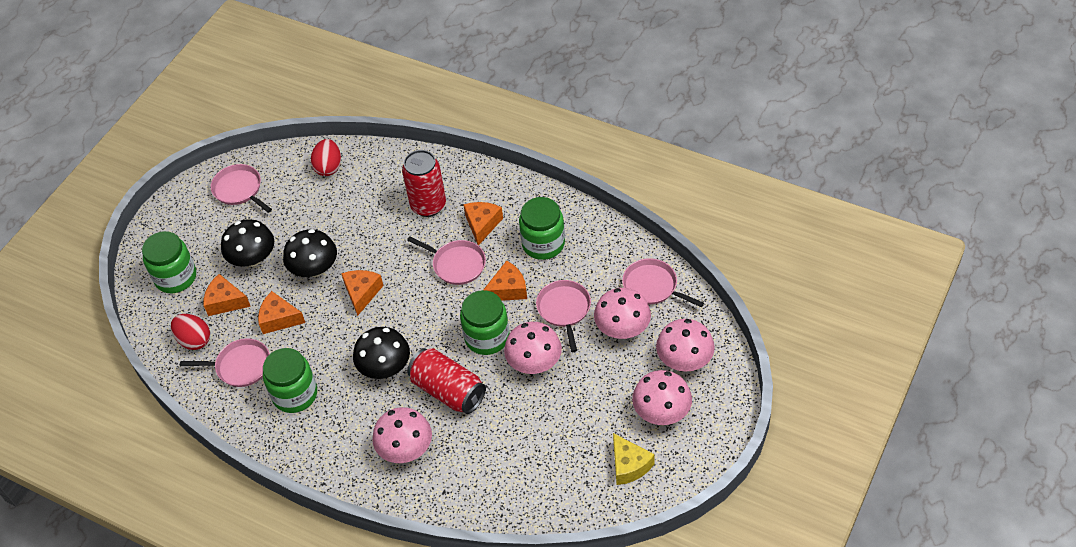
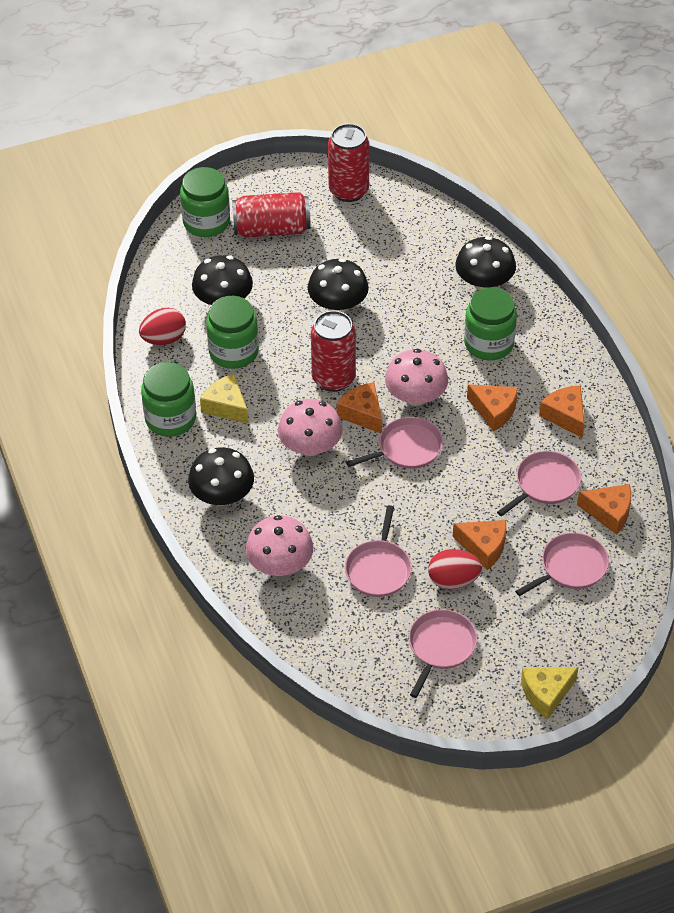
black mushroom: 3 -> 4
pink mushroom: 5 -> 3
red can: 2 -> 3
yellow cheese: 1 -> 2

